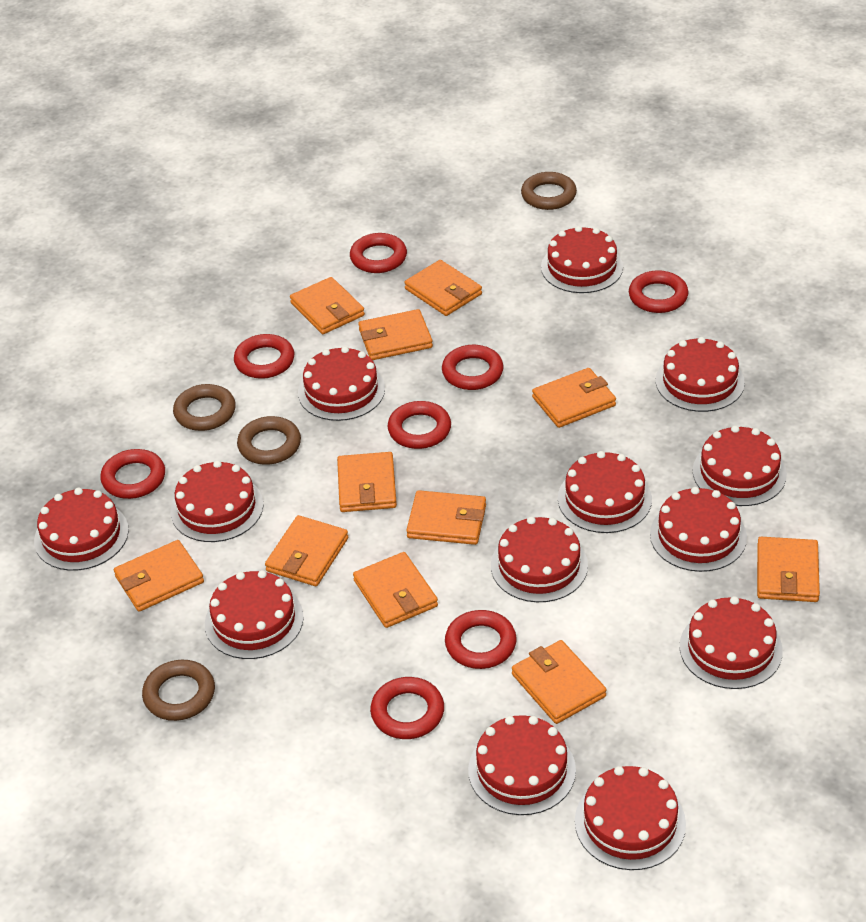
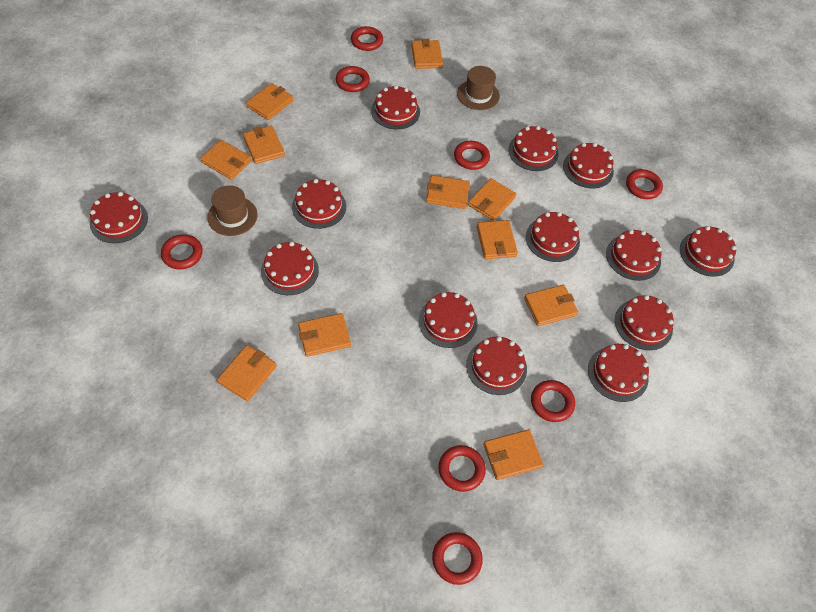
brown hat: 0 -> 2
brown ring: 4 -> 0

